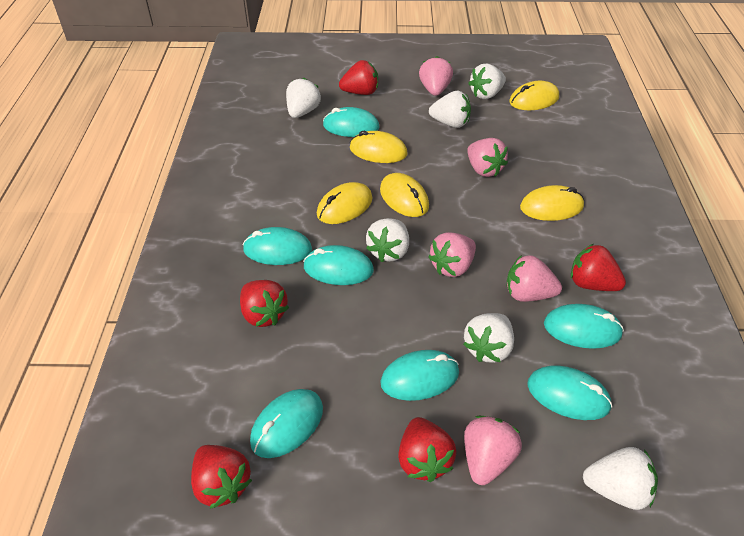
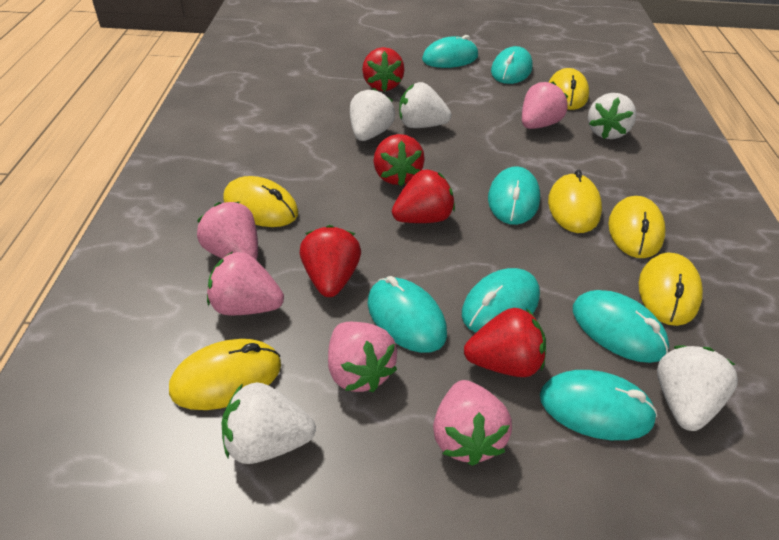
white strawberry: 6 -> 5
yellow mouse: 5 -> 6

